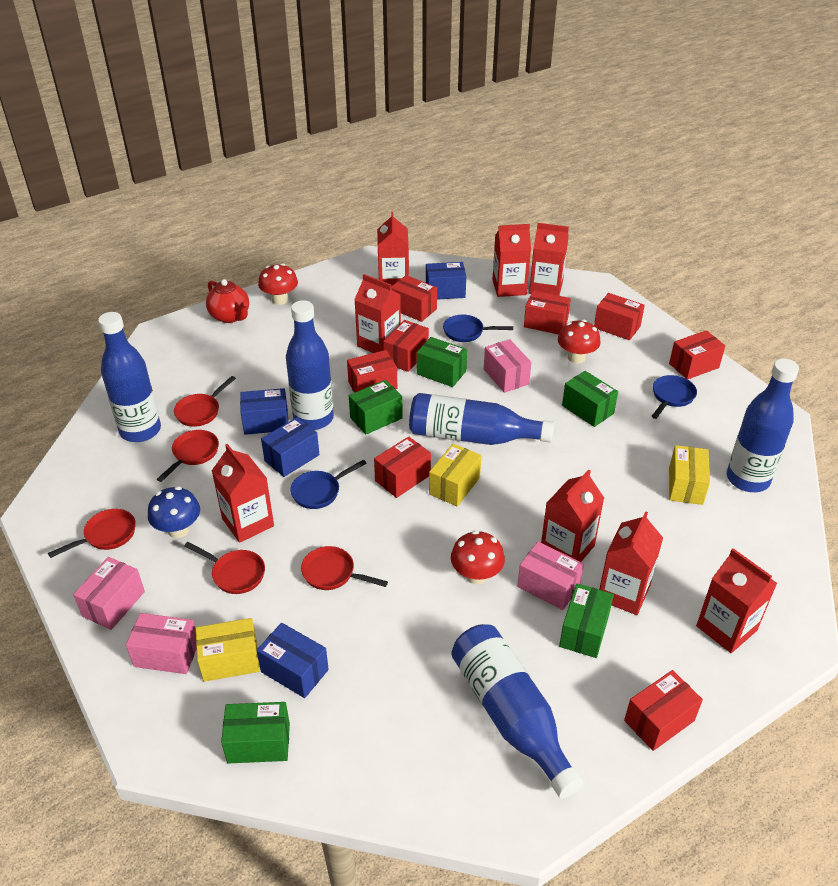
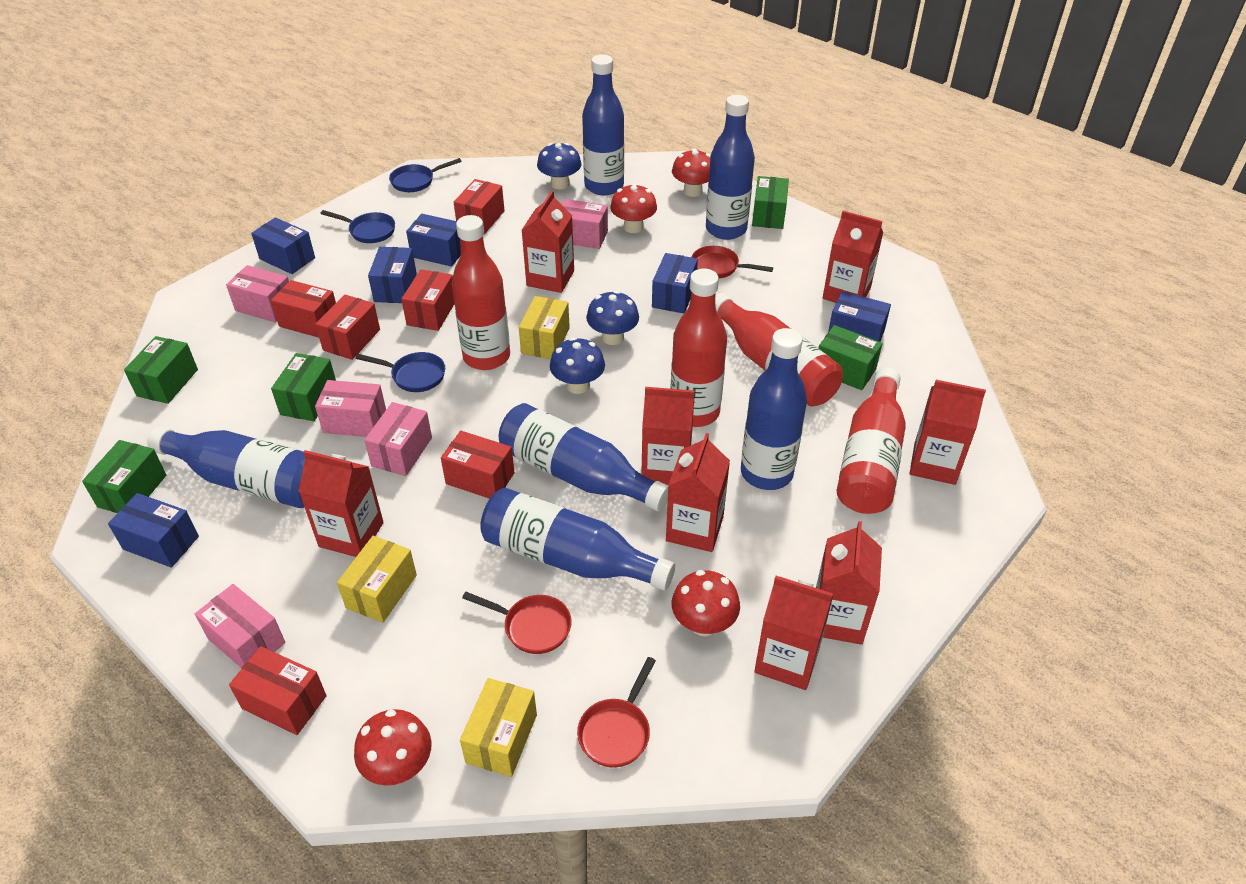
blue bottle: 5 -> 6
blue box: 4 -> 6
blue mushroom: 1 -> 3
pink box: 4 -> 5
red bottle: 0 -> 4
red box: 8 -> 6
red mushroom: 3 -> 4
red pan: 5 -> 3
red teapot: 1 -> 0

